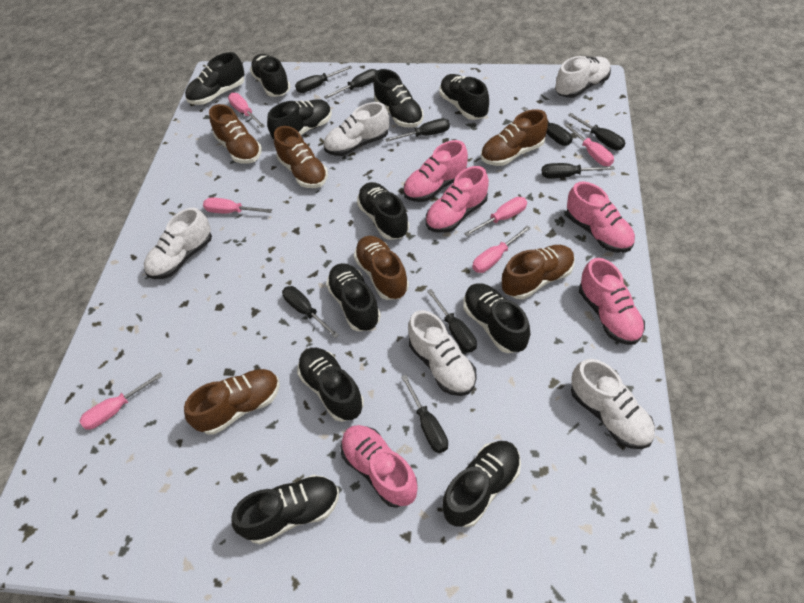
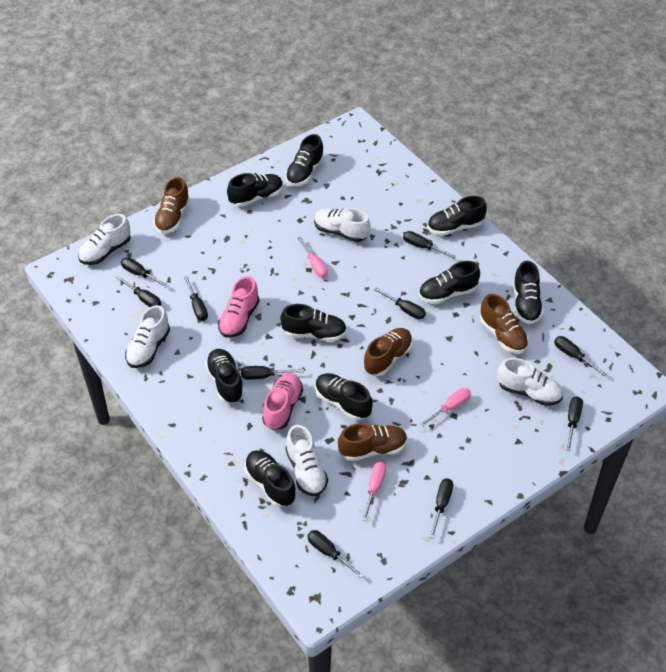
black screwdriver: 9 -> 10
black shoe: 11 -> 9
brown shoe: 6 -> 4
pink screwdriver: 6 -> 3
pink shoe: 5 -> 2

